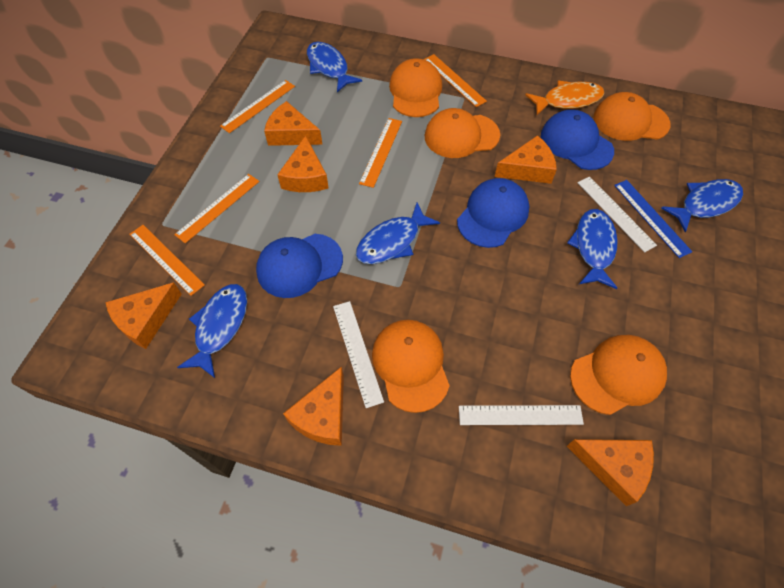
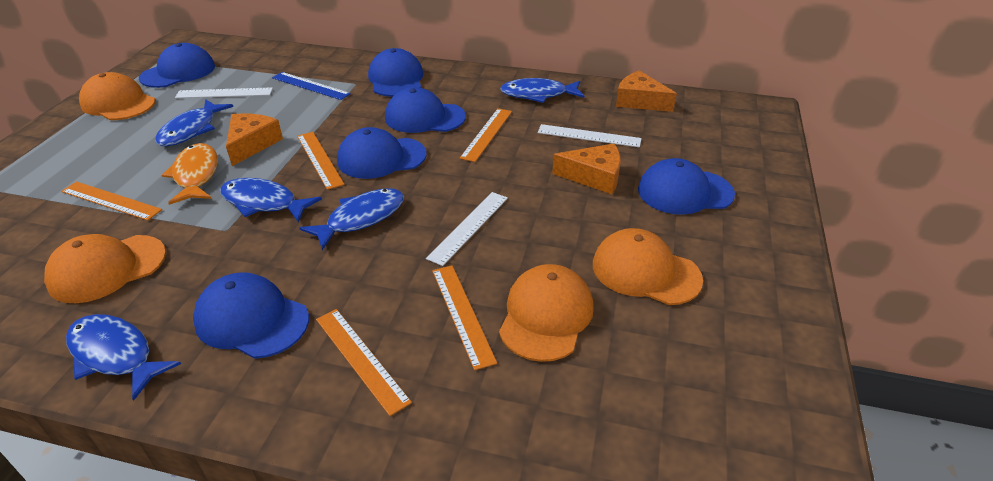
blue cap: 3 -> 6
orange cap: 5 -> 4
orange cheese: 6 -> 3

